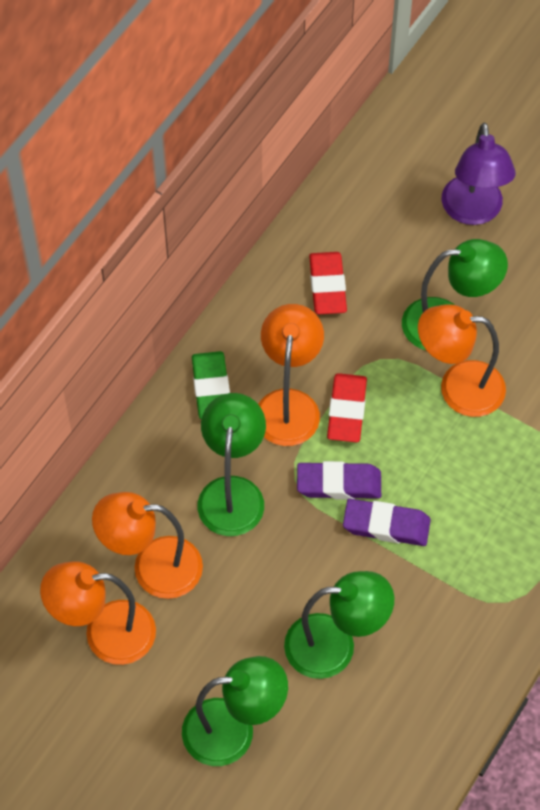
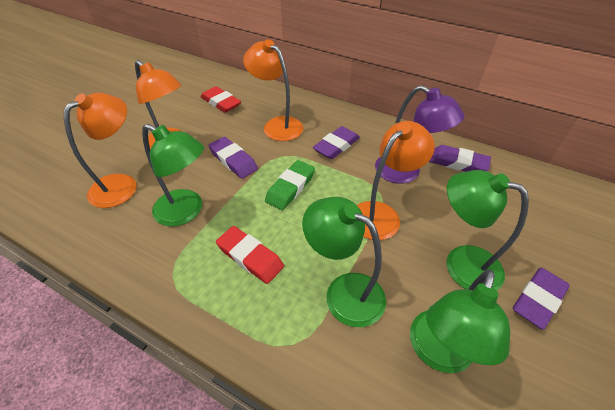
purple eraser: 2 -> 4

